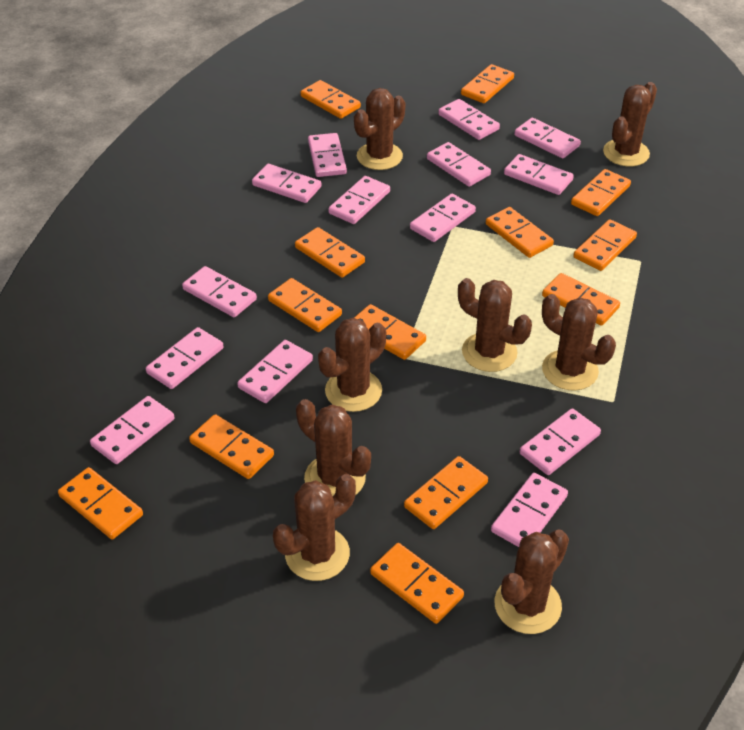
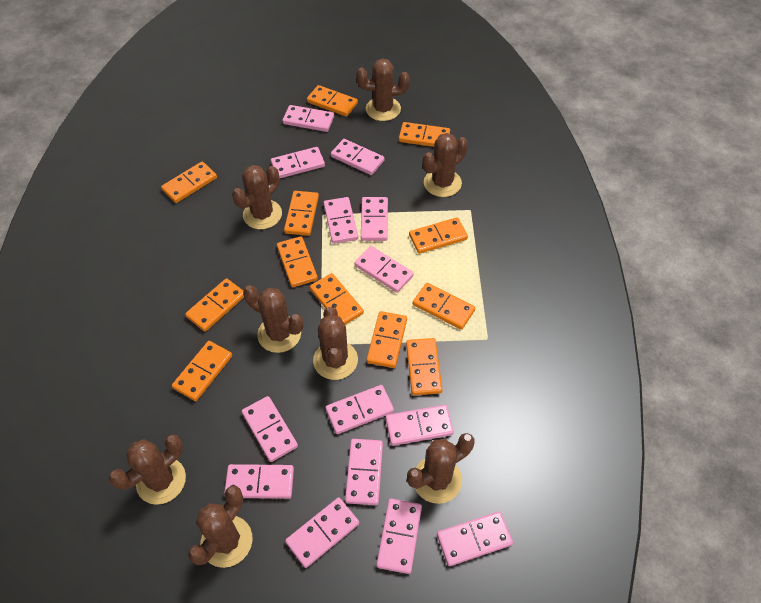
orange domino: 13 -> 12

